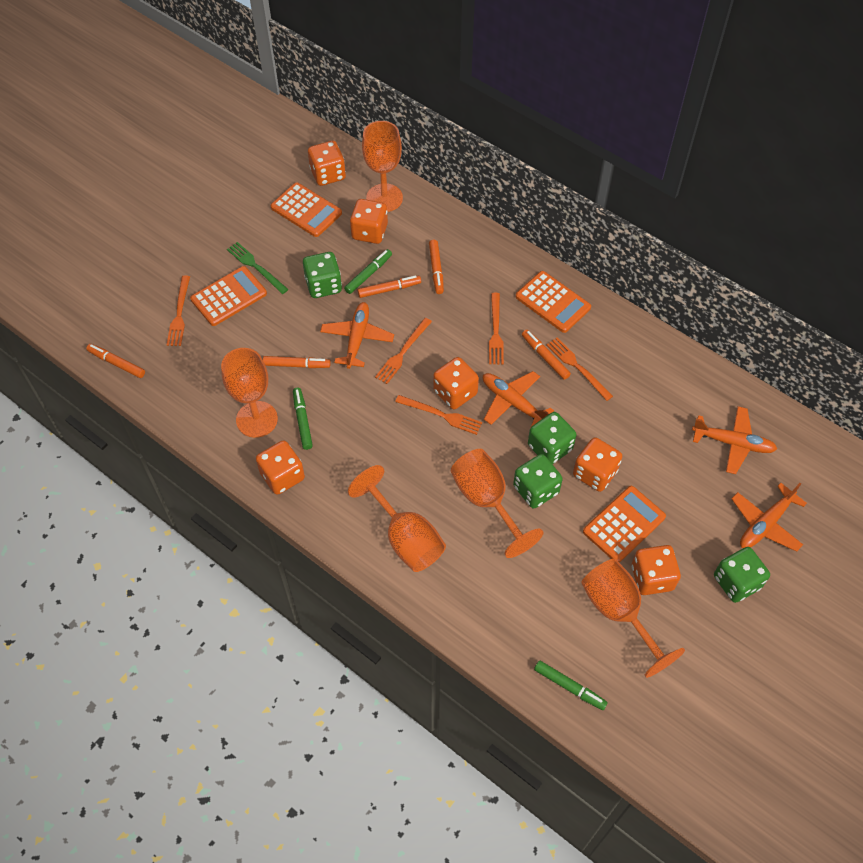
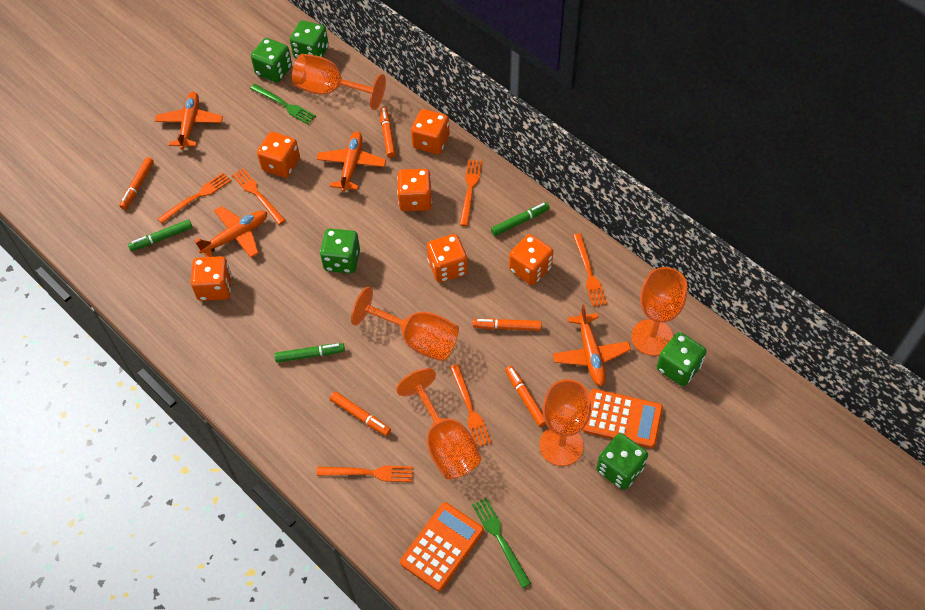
green dice: 4 -> 5
green fork: 1 -> 2
orange calculator: 4 -> 2
orange fork: 5 -> 6

